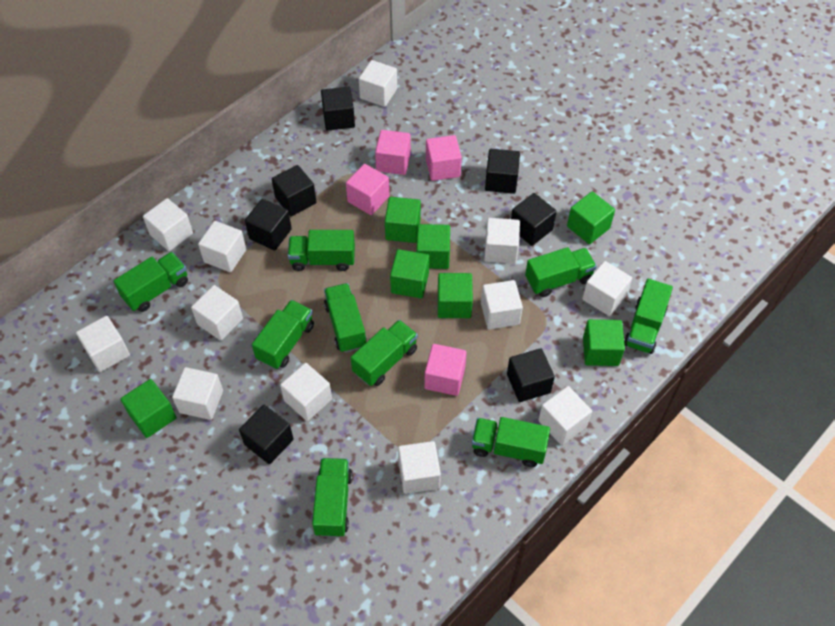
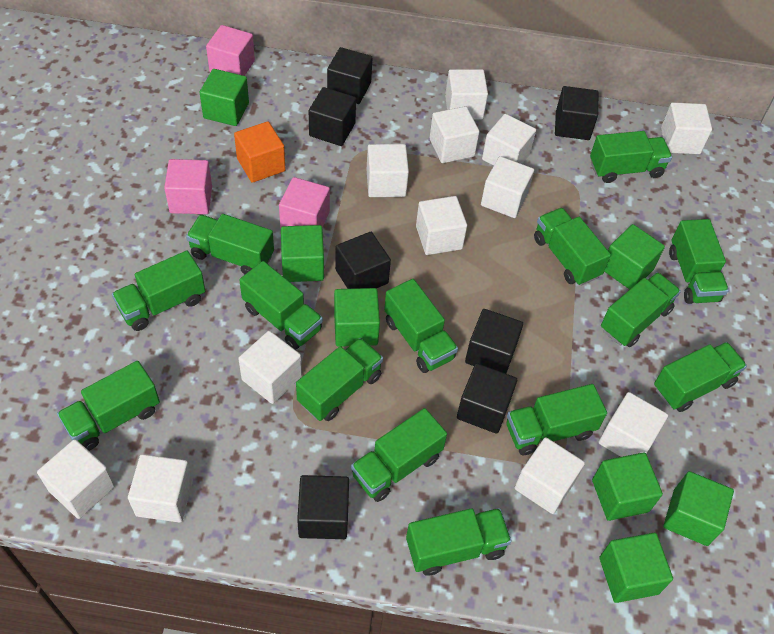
green truck: 9 -> 14
orange cube: 0 -> 1
pink cube: 4 -> 3

